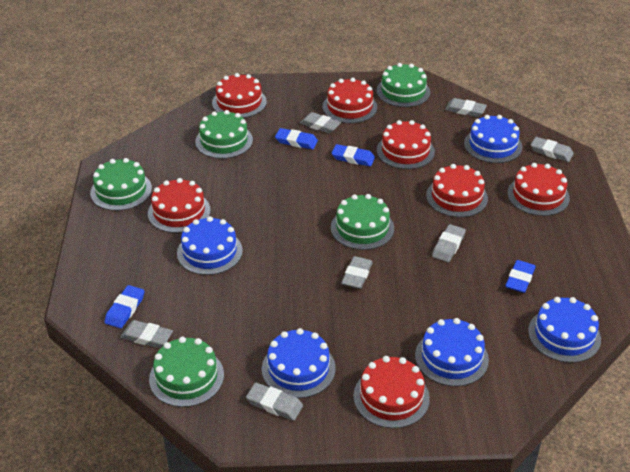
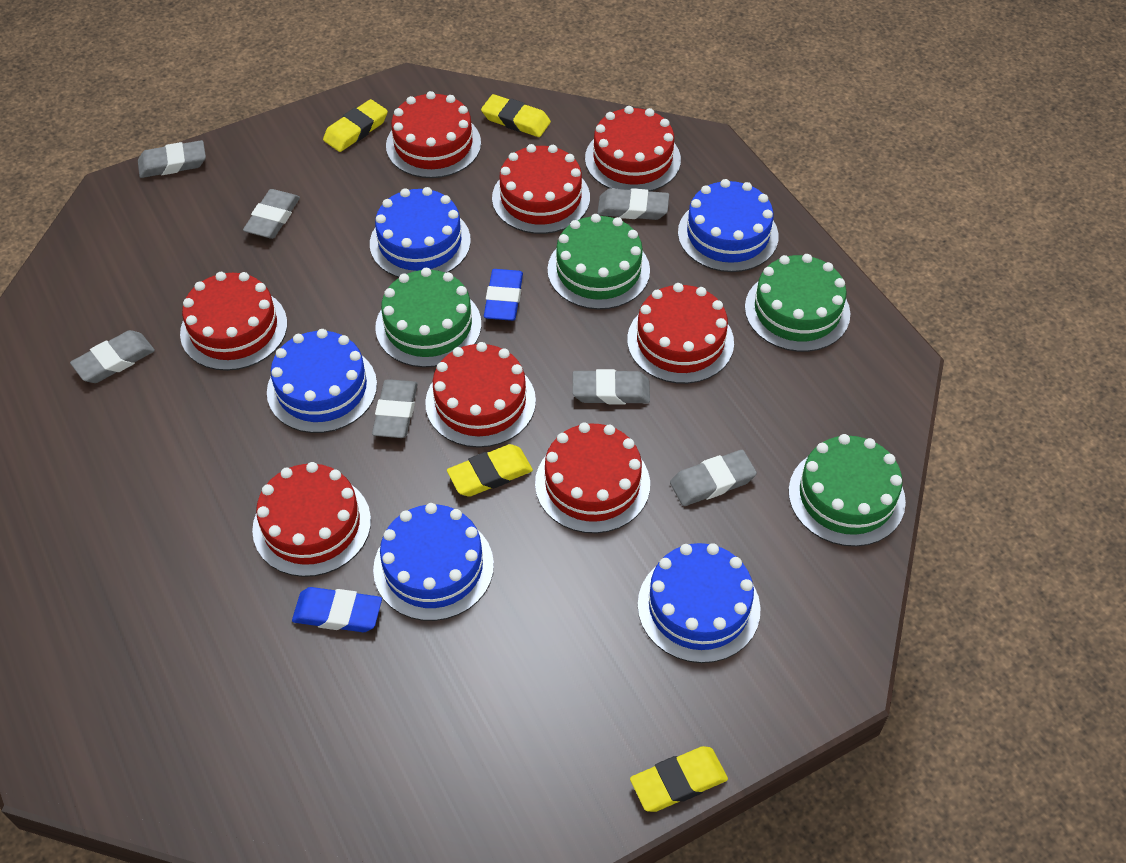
blue eraser: 4 -> 2
green cake: 5 -> 4
red cake: 7 -> 8
yellow eraser: 0 -> 4

